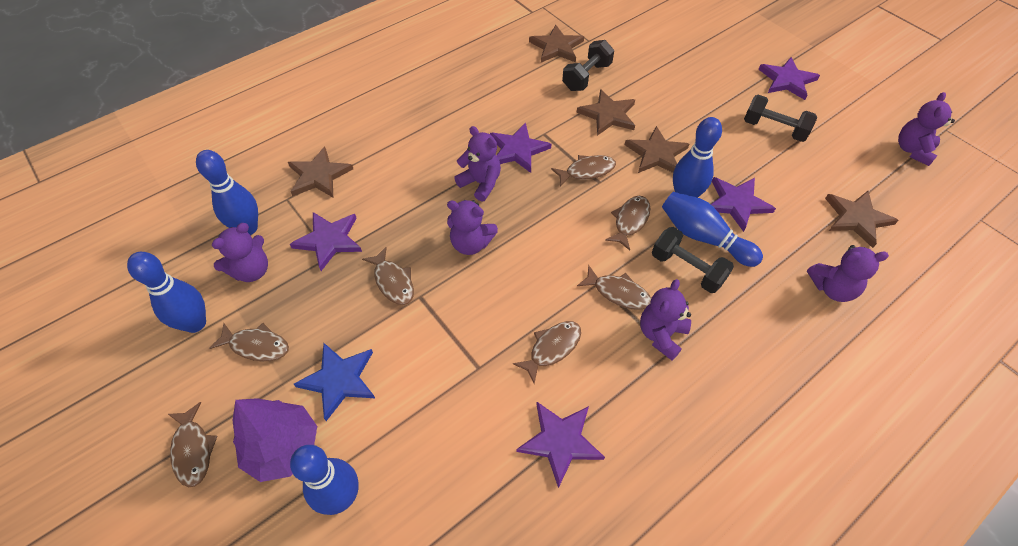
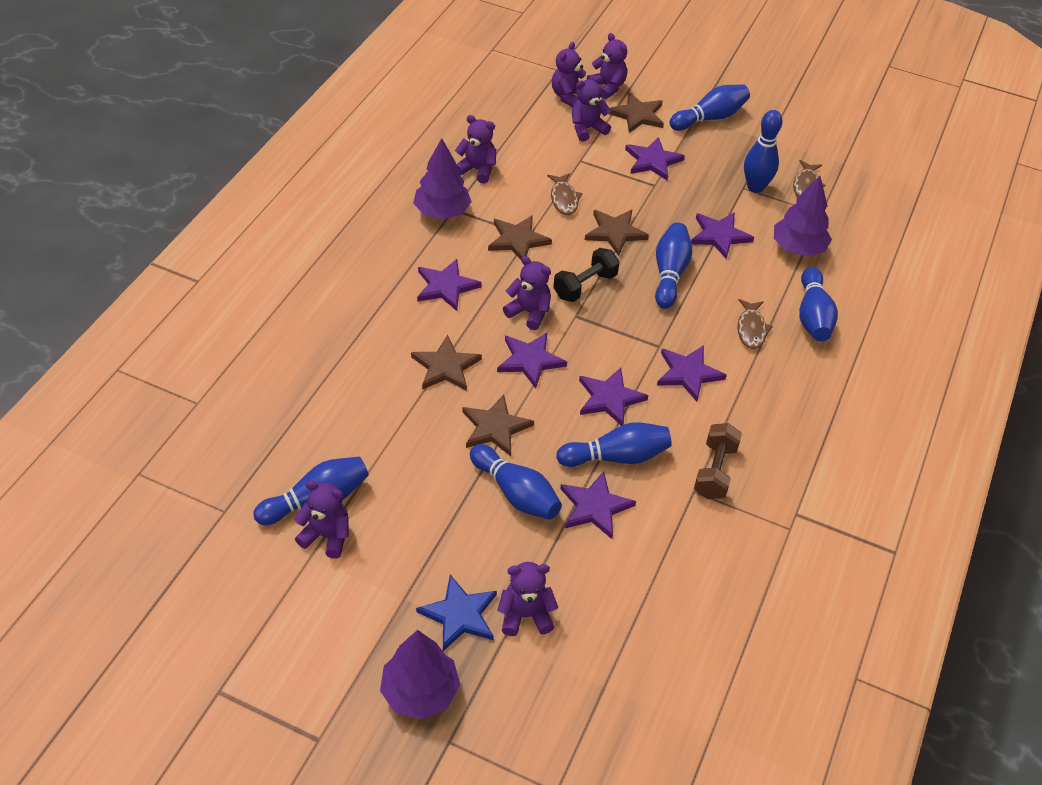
black dumbbell: 3 -> 1
blue bowling pin: 5 -> 7
brown dumbbell: 0 -> 1
brown fish: 7 -> 3
purple star: 5 -> 7
purple teddy bear: 6 -> 7
purple tree: 1 -> 3

